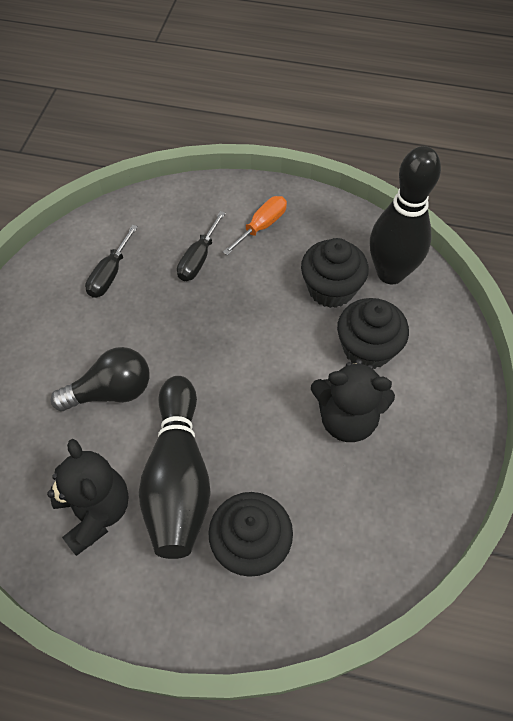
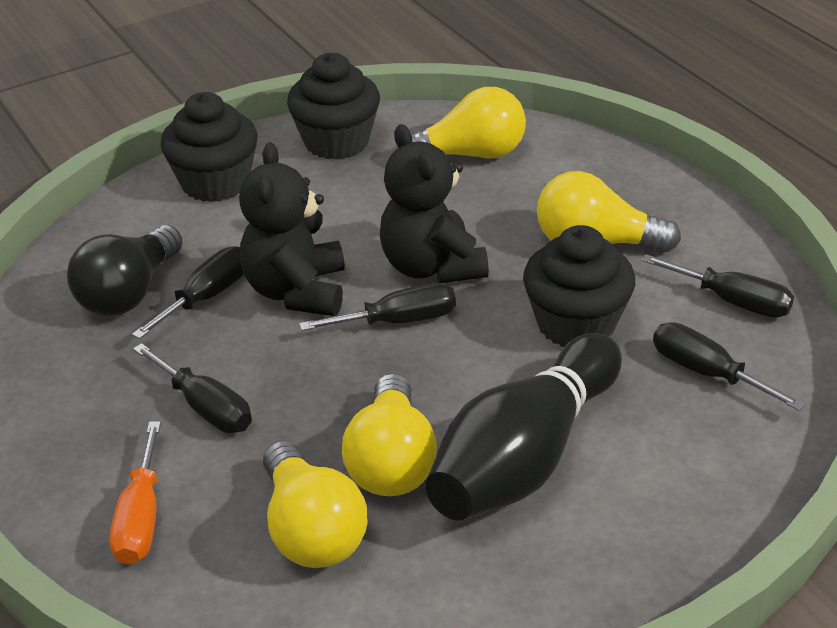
black bowling pin: 2 -> 1
black screwdriver: 2 -> 5
yellow light bulb: 0 -> 4

